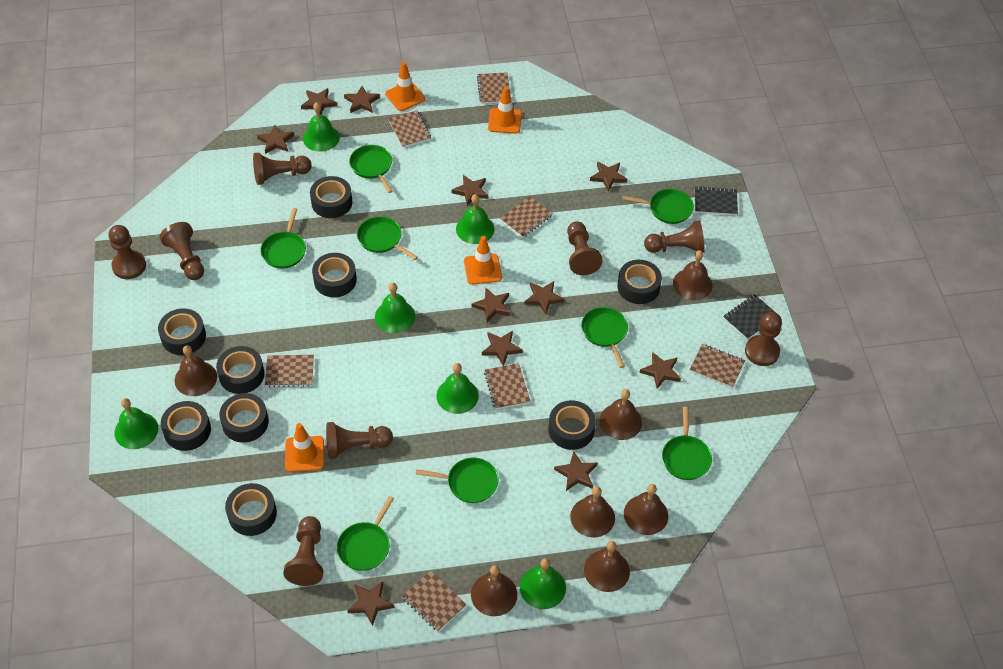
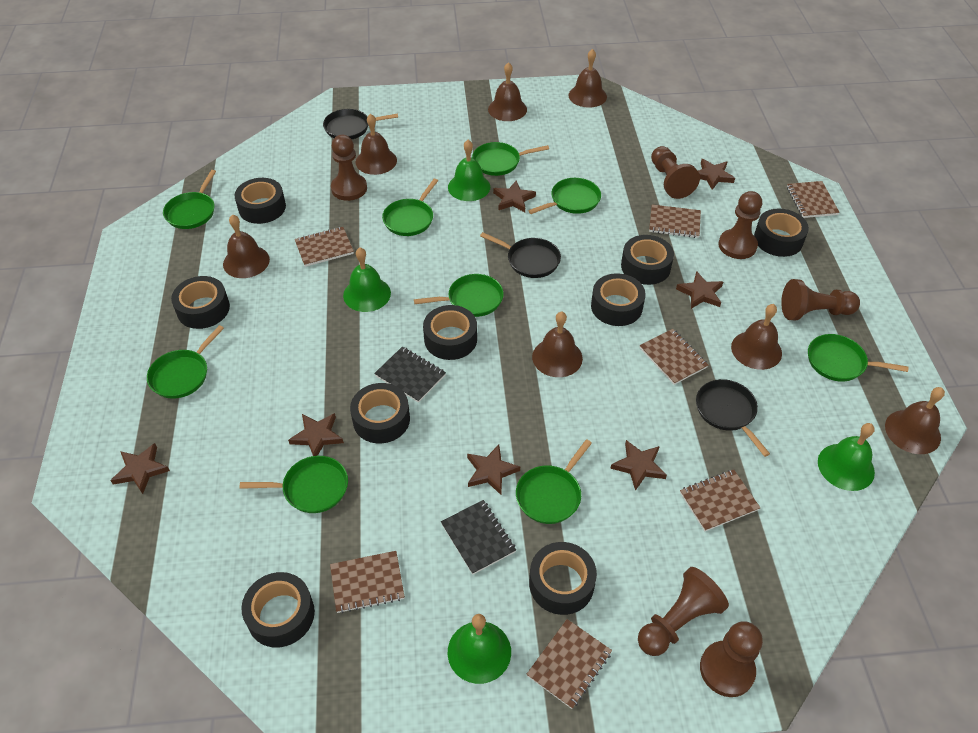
black pan: 0 -> 3
brown pawn: 8 -> 6
brown star: 11 -> 7
green bell: 6 -> 4
green pan: 8 -> 9
orange traffic cone: 4 -> 0

